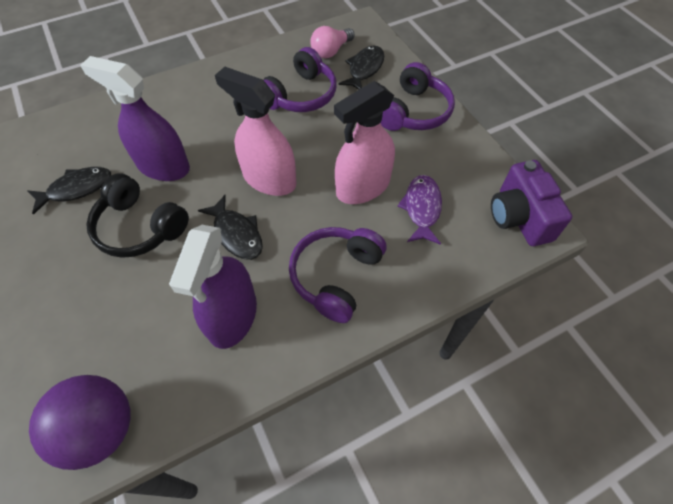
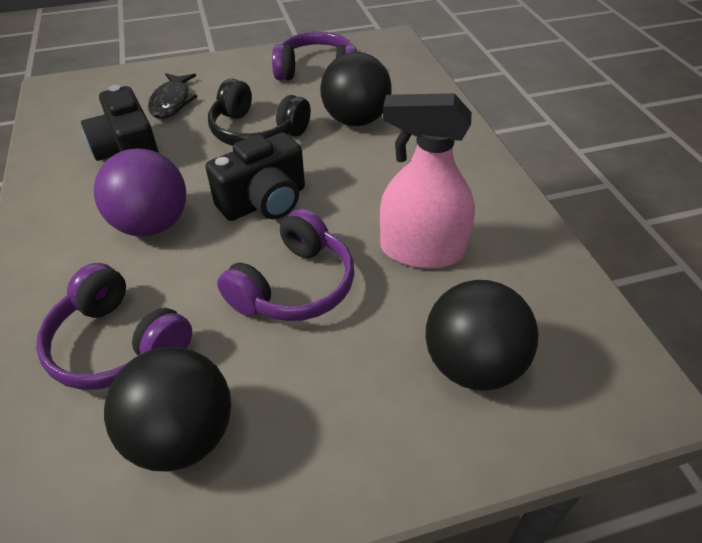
black ball: 0 -> 3
black camera: 0 -> 2
black fish: 3 -> 1
pink light bulb: 1 -> 0
pink spray bottle: 2 -> 1
purple camera: 1 -> 0
purple fish: 1 -> 0
purple spray bottle: 2 -> 0

